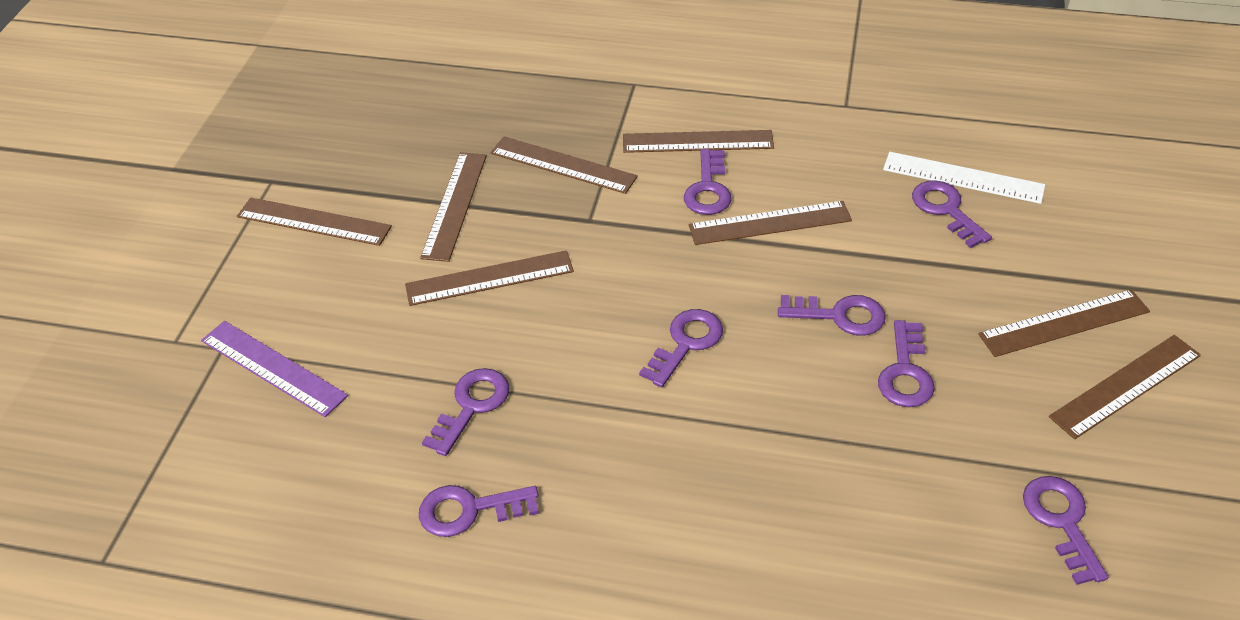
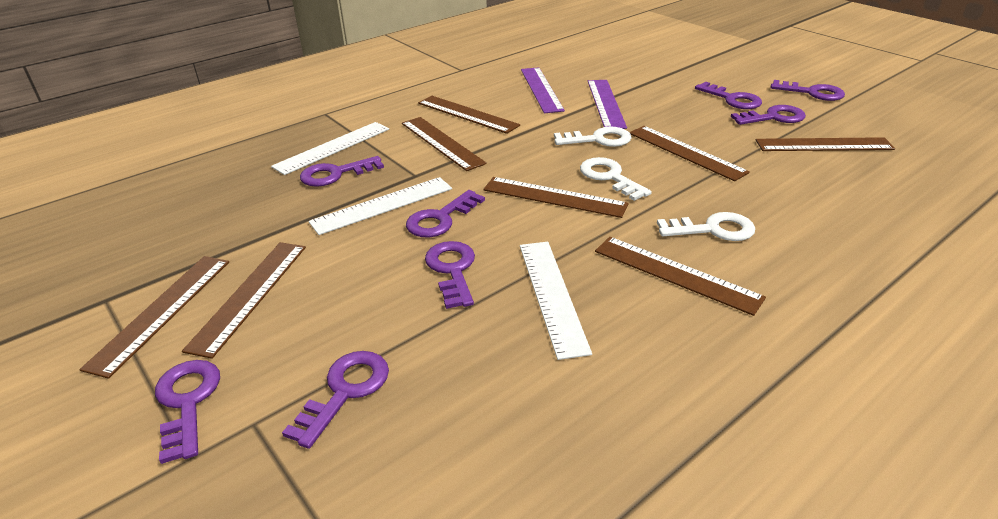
purple ruler: 1 -> 2
white key: 0 -> 3
white ruler: 1 -> 3

